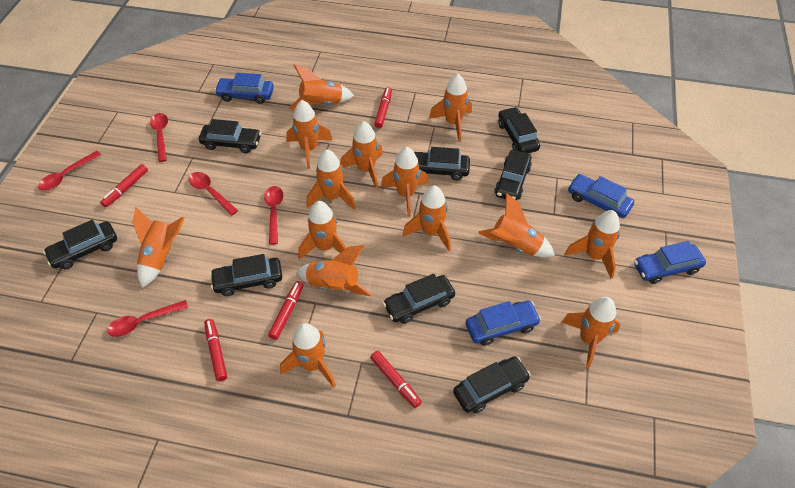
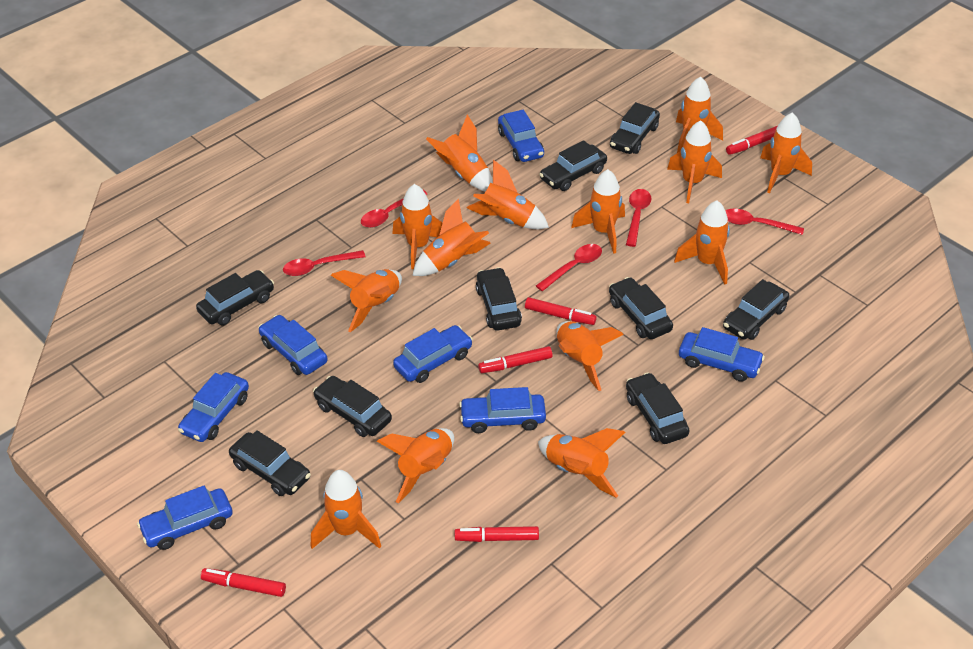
black car: 8 -> 9
blue car: 4 -> 7

